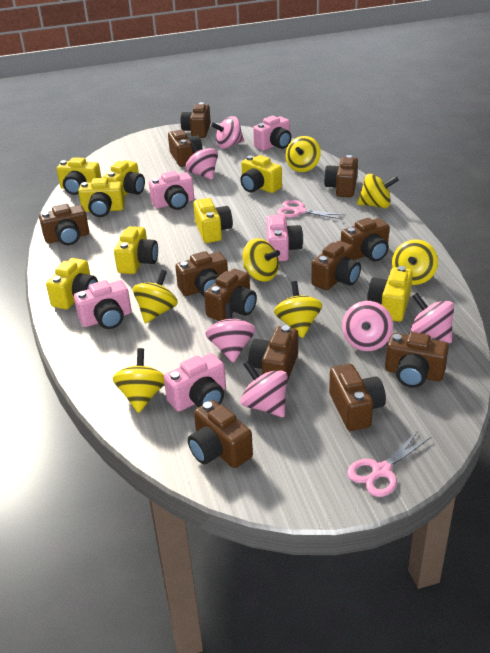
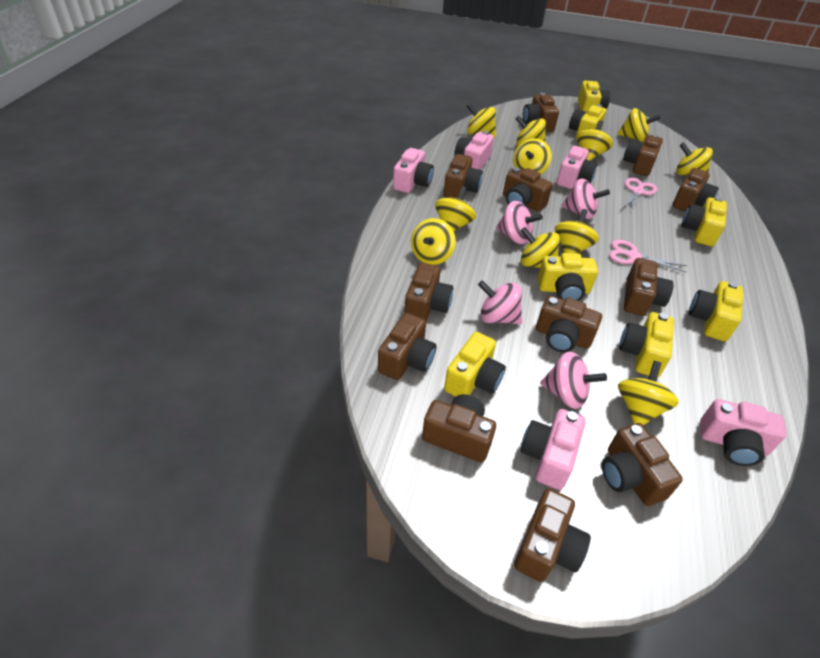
pink spinning top: 6 -> 4
yellow camera: 8 -> 7
yellow spinning top: 7 -> 11

